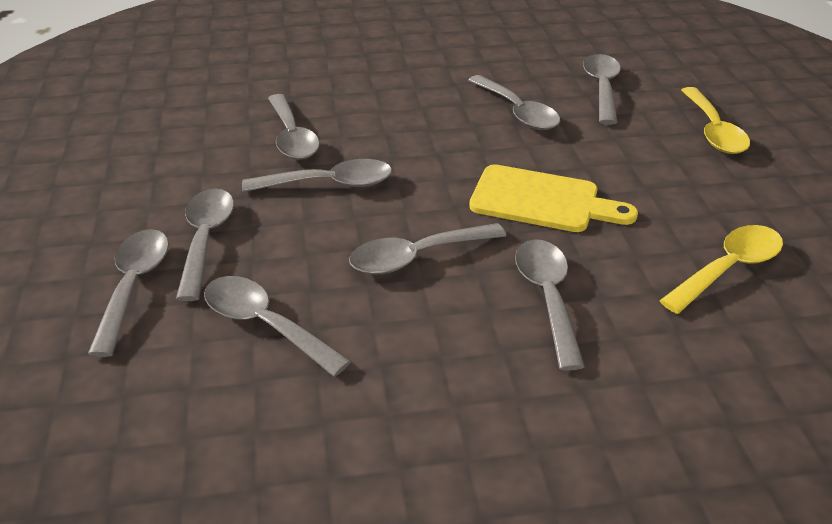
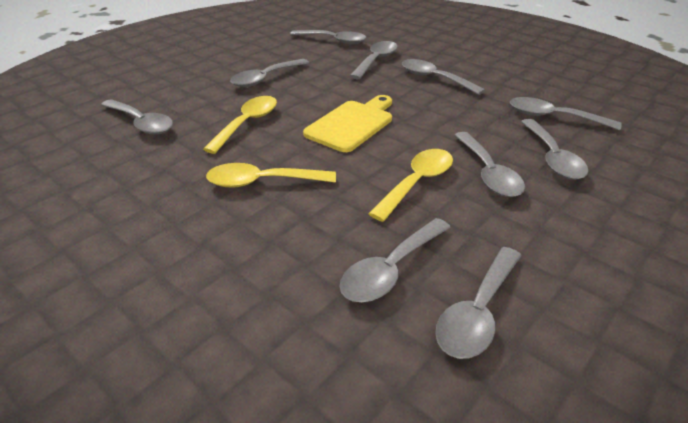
grey spoon: 9 -> 10
yellow spoon: 2 -> 3

